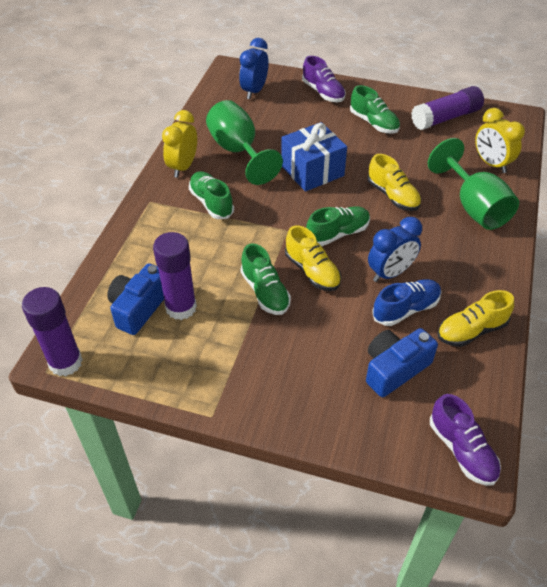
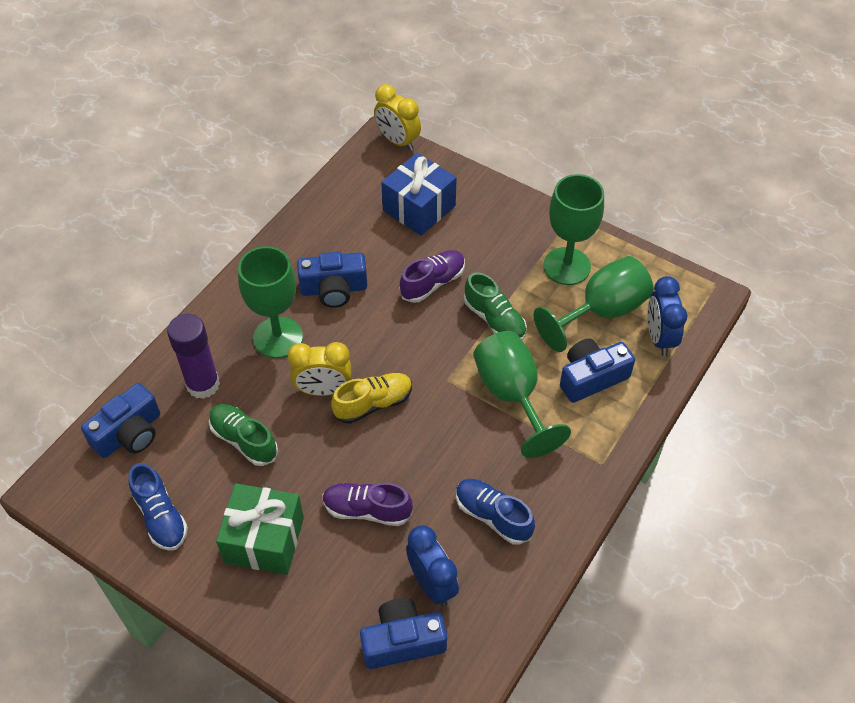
blue camera: 2 -> 4
blue shoe: 1 -> 2
green gift: 0 -> 1
green goblet: 2 -> 4
green shoe: 4 -> 2
purple glue stick: 3 -> 1
yellow shoe: 3 -> 1

